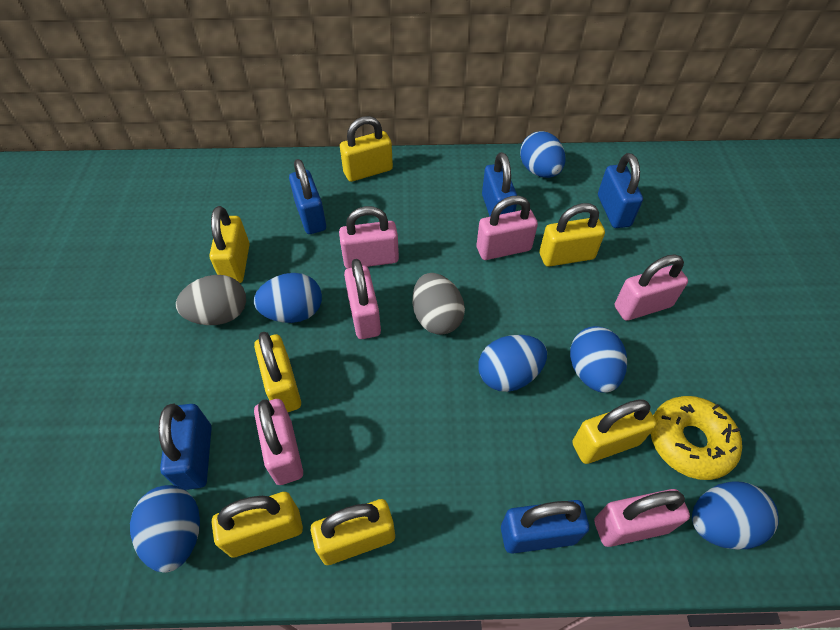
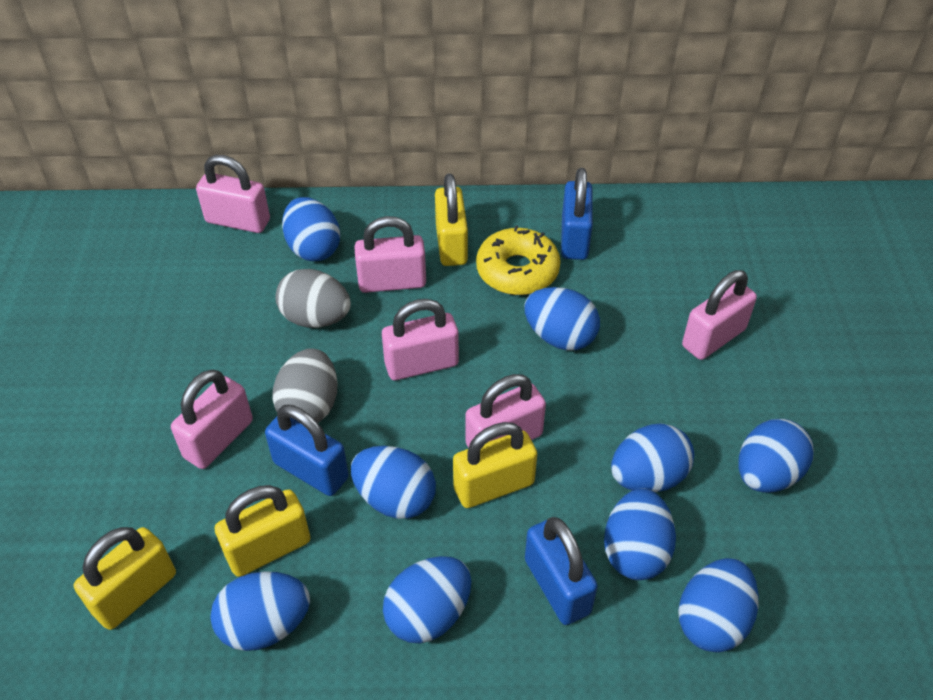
blue egg: 6 -> 9
blue padlock: 5 -> 3
yellow padlock: 7 -> 4

